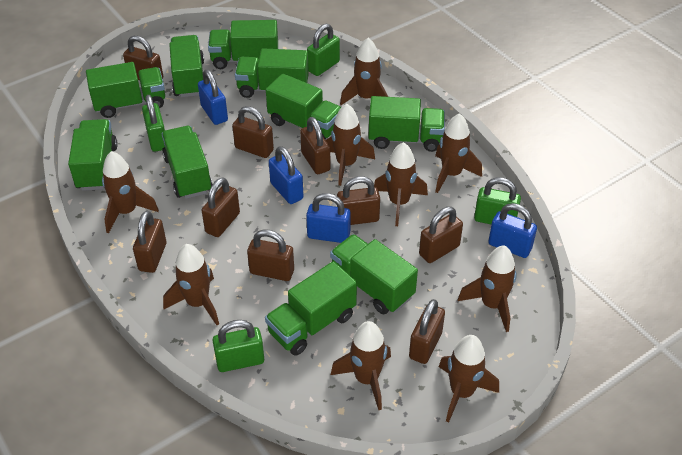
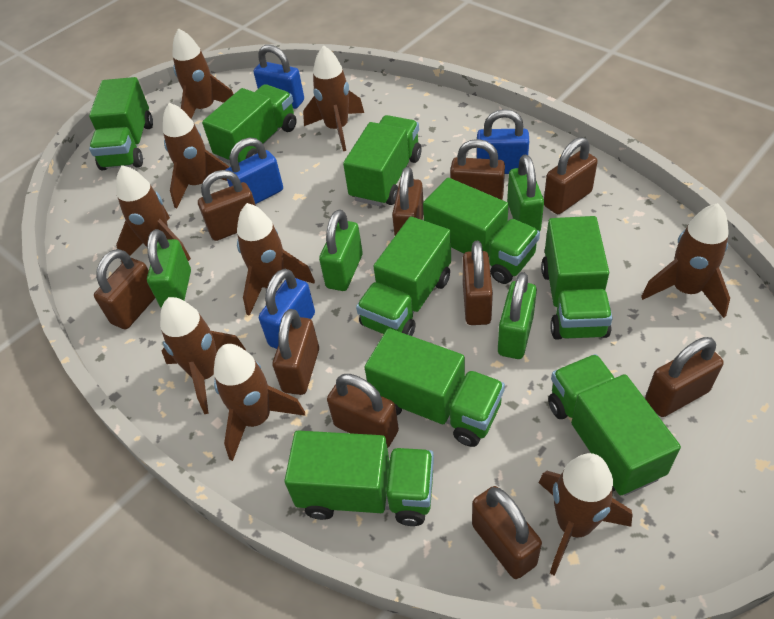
brown padlock: 9 -> 10
green truck: 10 -> 9

